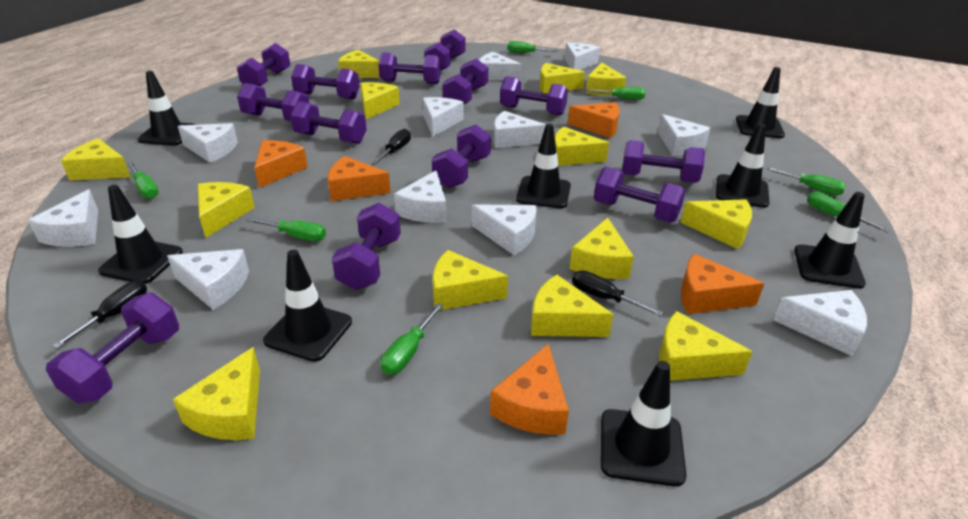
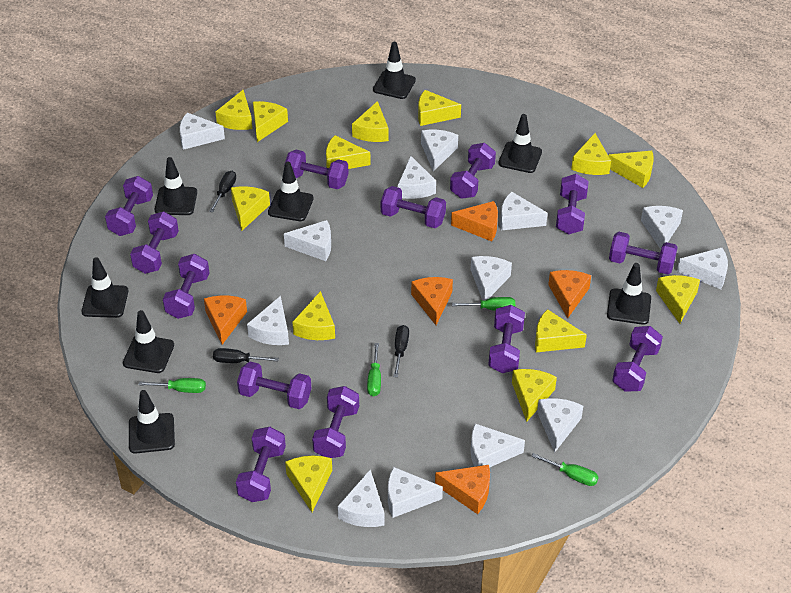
green screwdriver: 7 -> 4
white cheese: 11 -> 13

